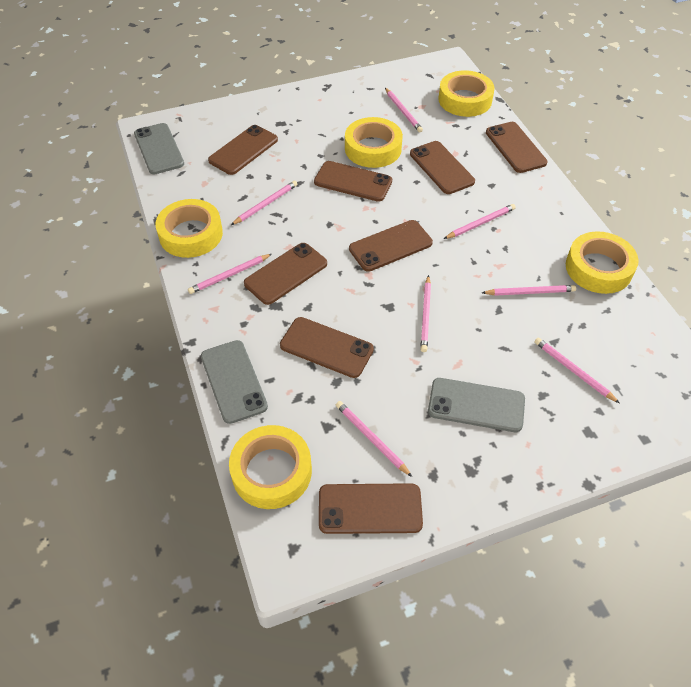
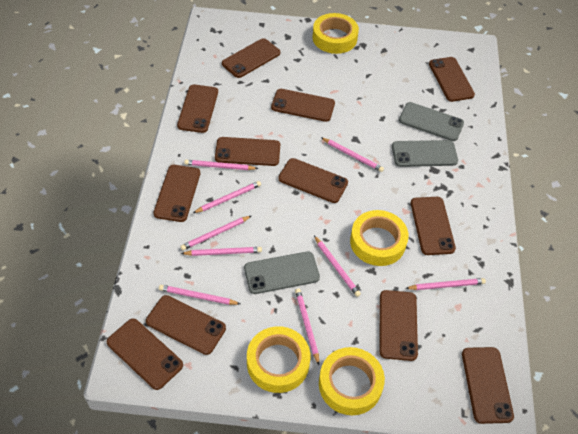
brown phone: 8 -> 12
pink pencil: 8 -> 9
yellow tape: 5 -> 4

